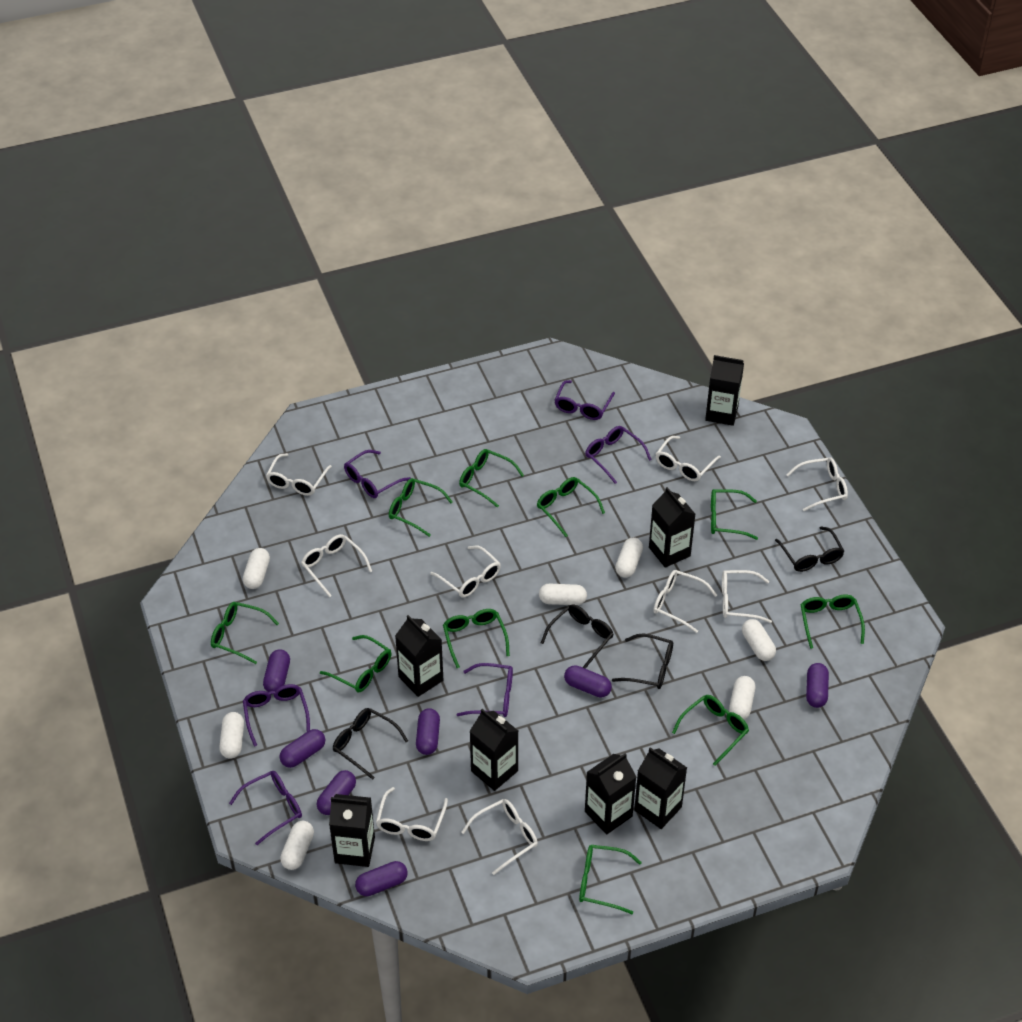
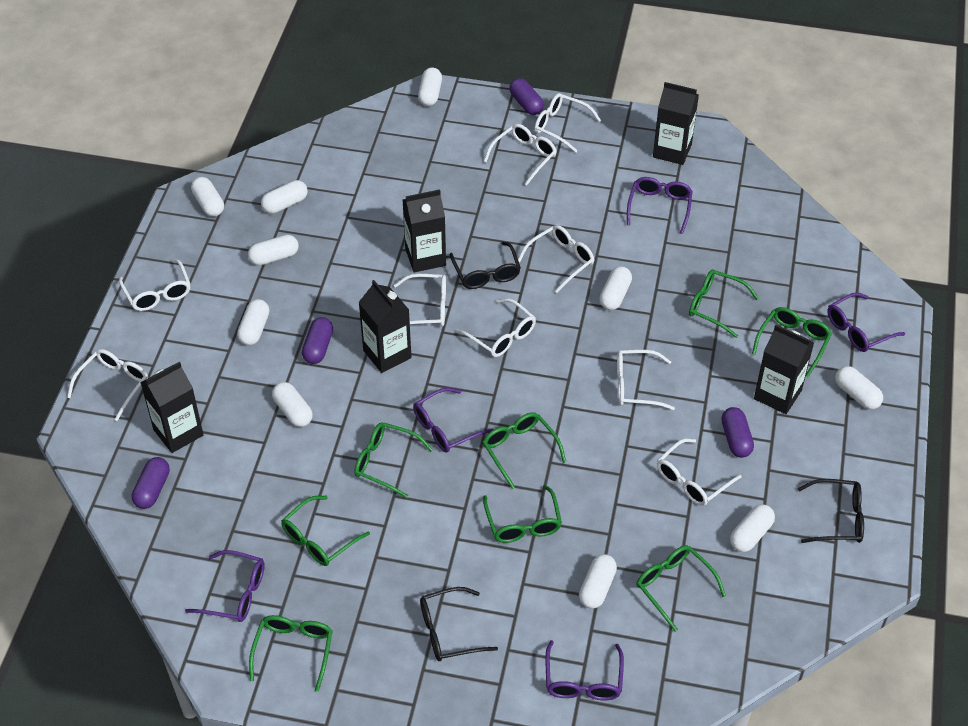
black carton: 7 -> 5
black glasses: 4 -> 3
green glasses: 10 -> 8
purple capsule: 7 -> 4
purple glasses: 6 -> 5
white capsule: 7 -> 10

